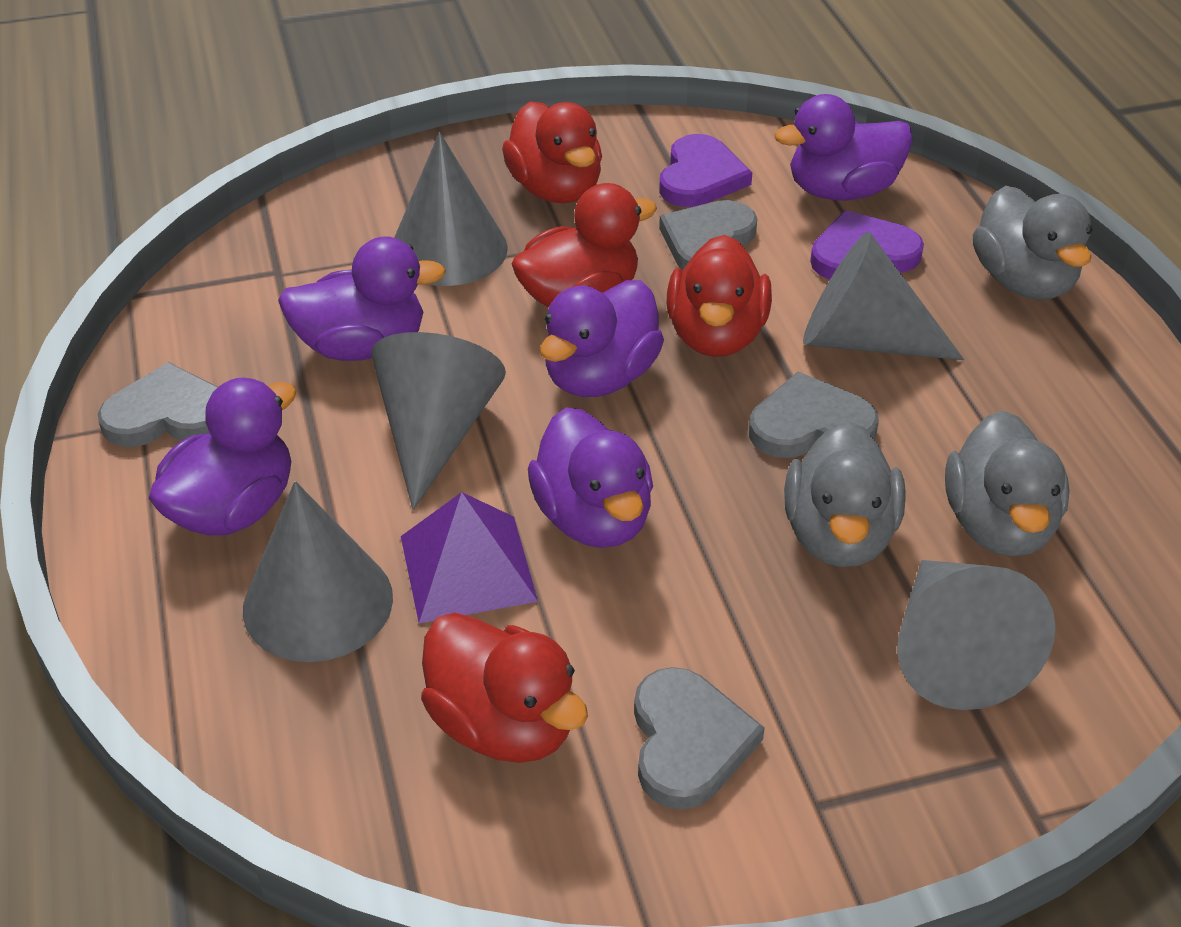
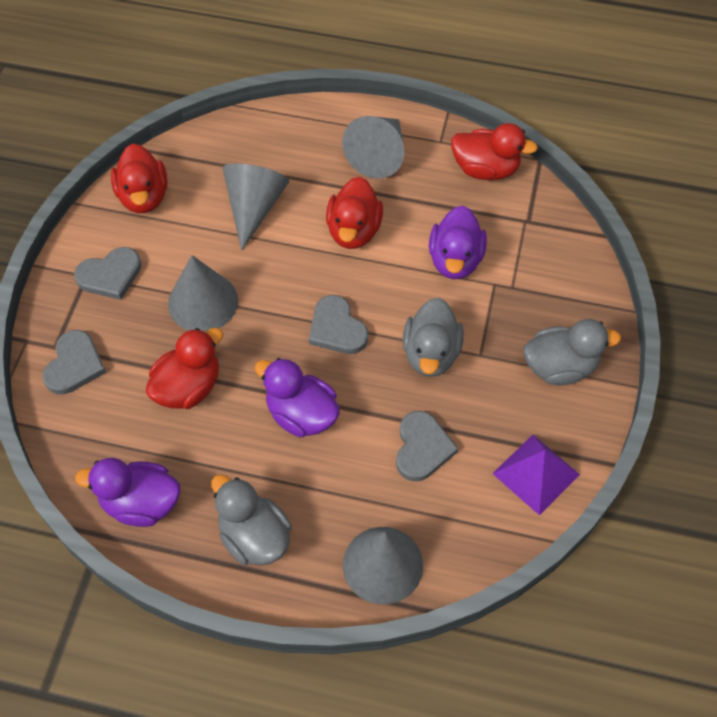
grey cone: 5 -> 4
purple duck: 5 -> 3
purple heart: 2 -> 0

